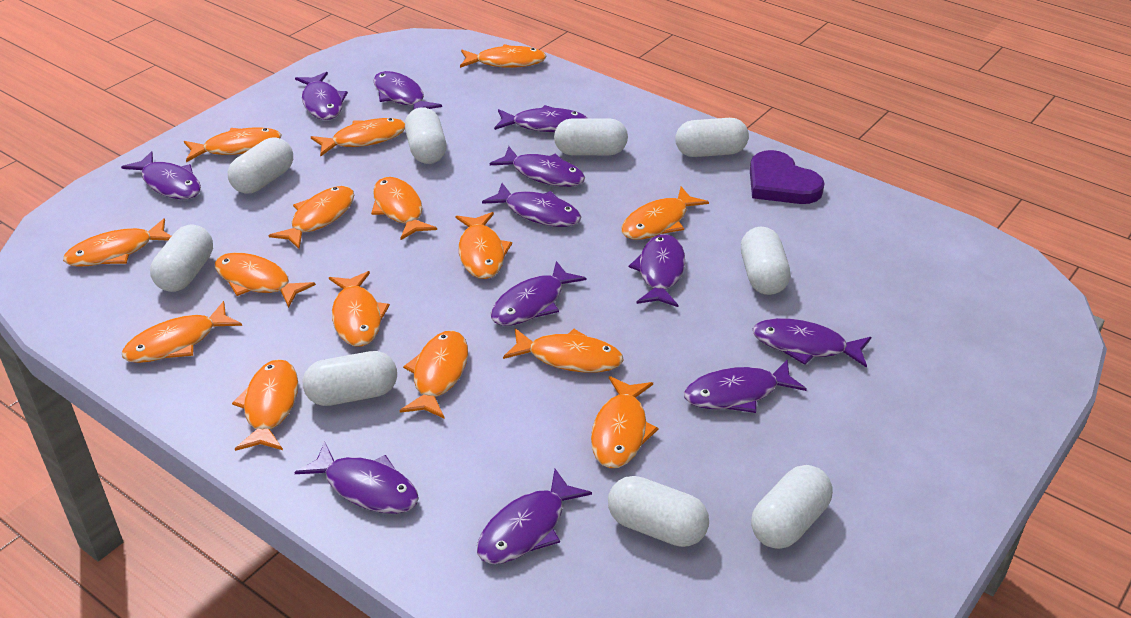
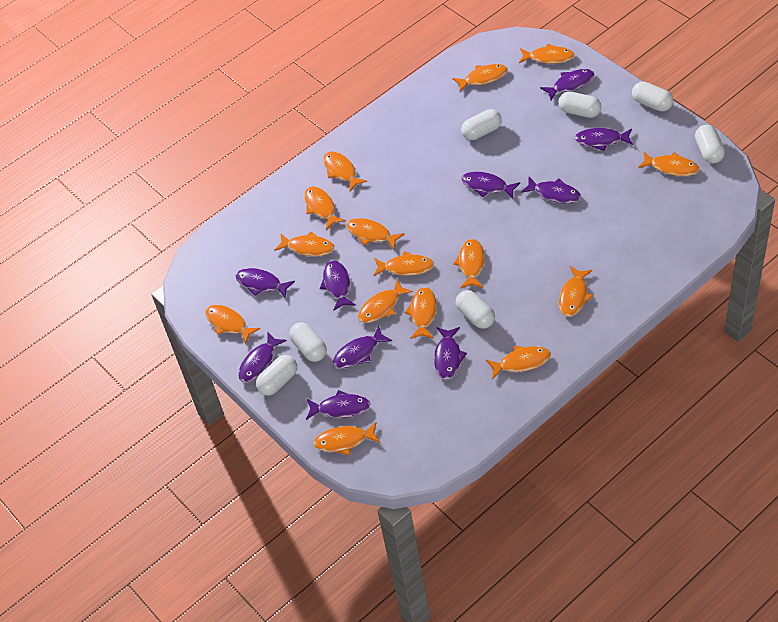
purple fish: 12 -> 10
purple heart: 1 -> 0
white capsule: 9 -> 7

